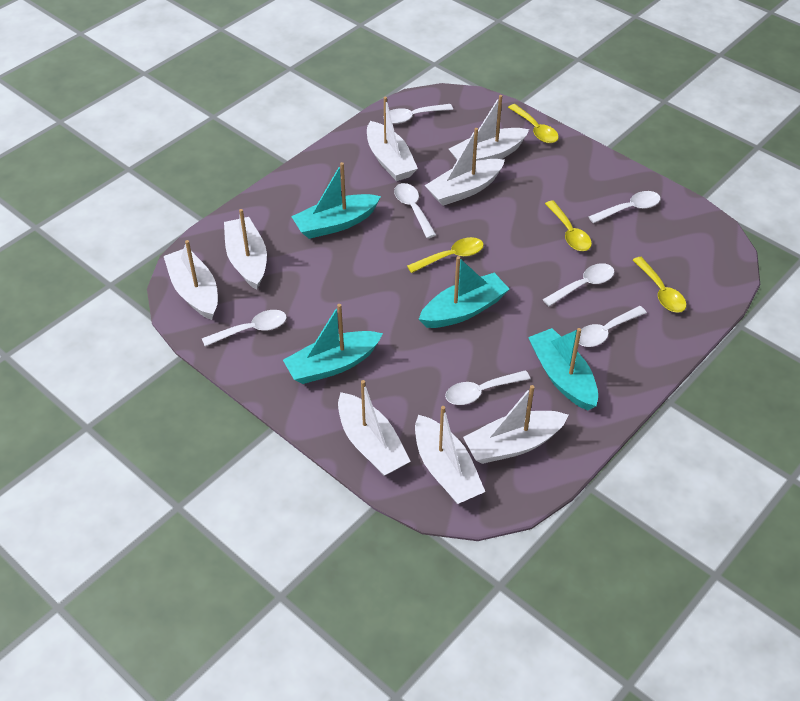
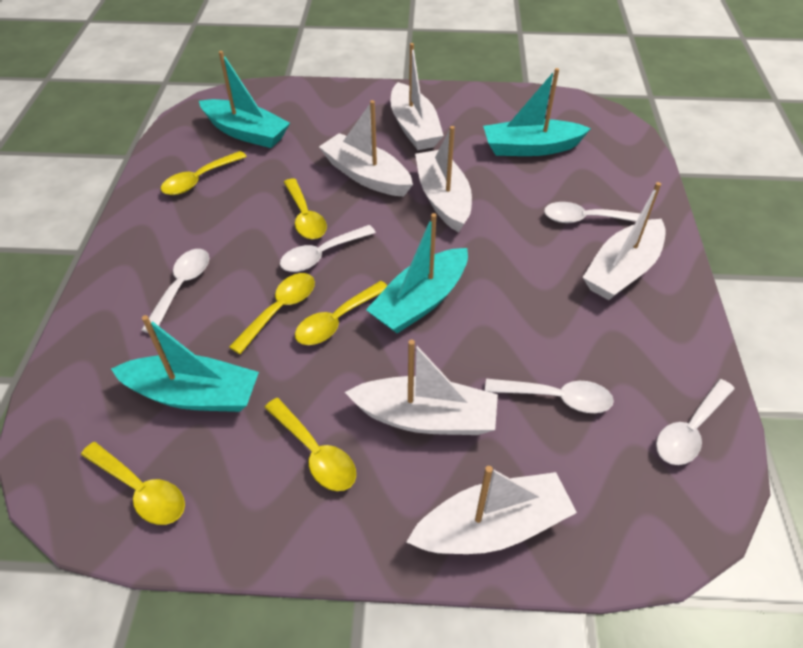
white boat: 8 -> 6
white spoon: 7 -> 5
yellow spoon: 4 -> 6

